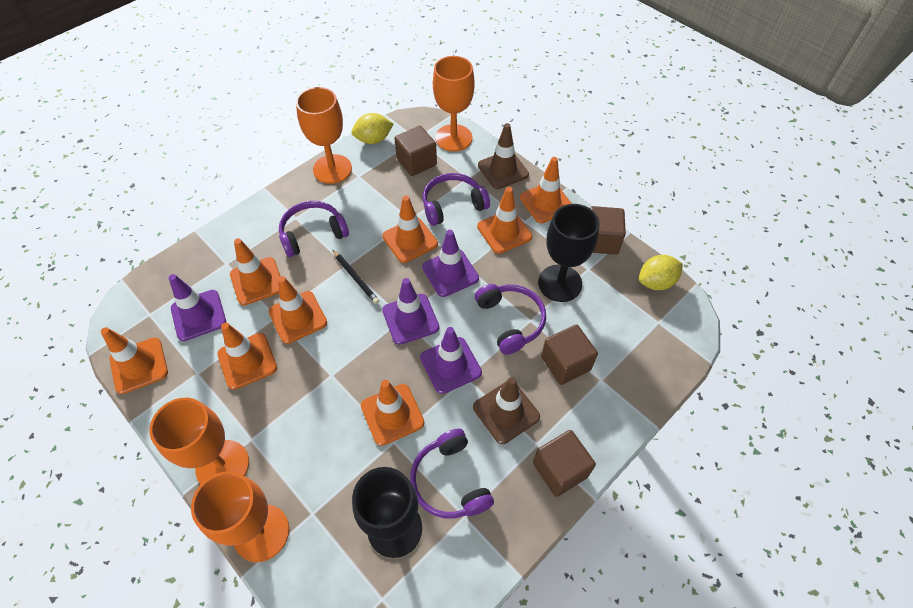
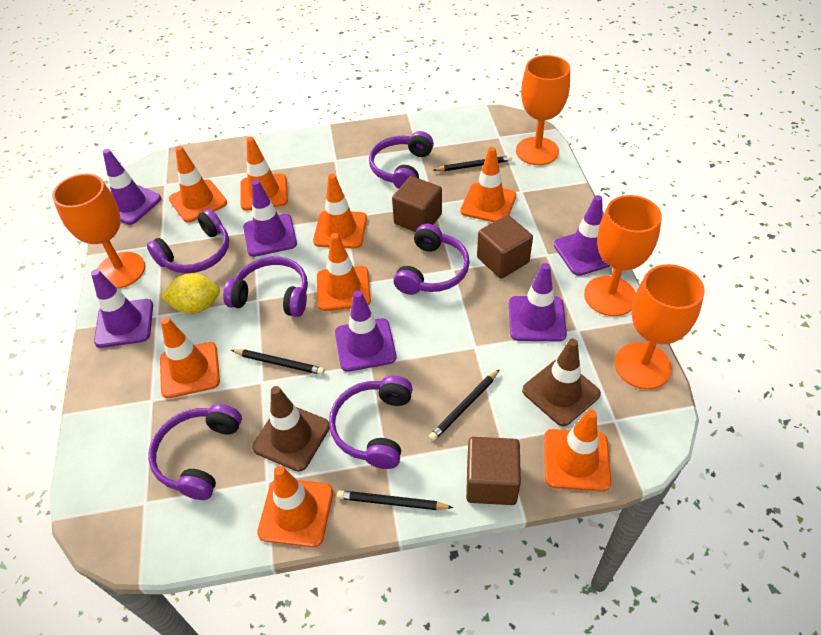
black goblet: 2 -> 0
black pencil: 1 -> 4
brown cube: 4 -> 3
purple headphones: 4 -> 6
purple traffic cone: 4 -> 6
yellow lemon: 2 -> 1

